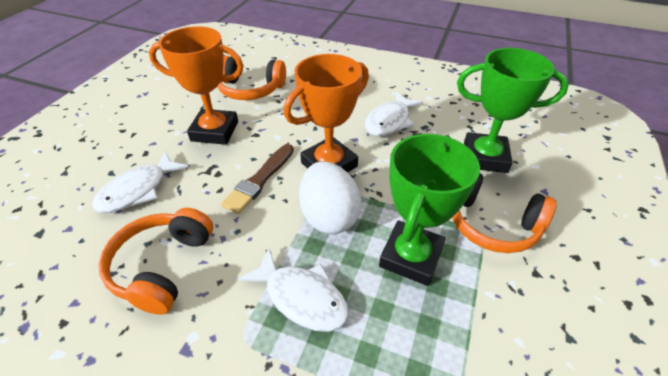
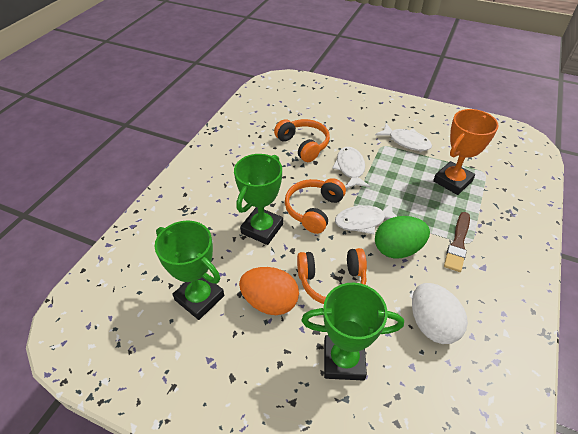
green egg: 0 -> 1
green trophy: 2 -> 3
orange egg: 0 -> 1
orange trophy: 2 -> 1

